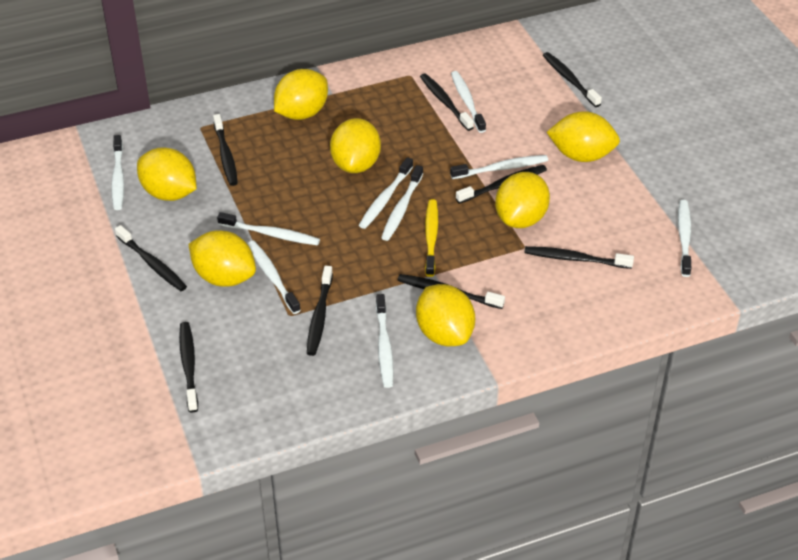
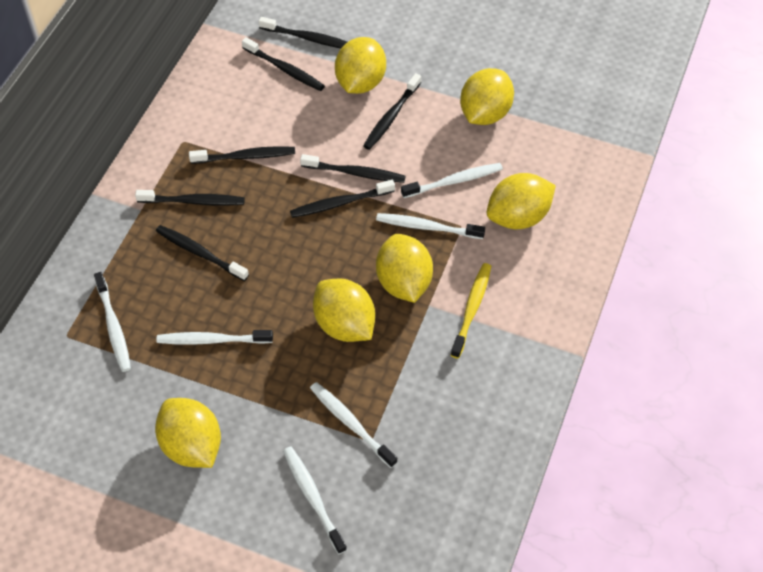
black toothbrush: 9 -> 8
white toothbrush: 9 -> 6
yellow lemon: 7 -> 6

